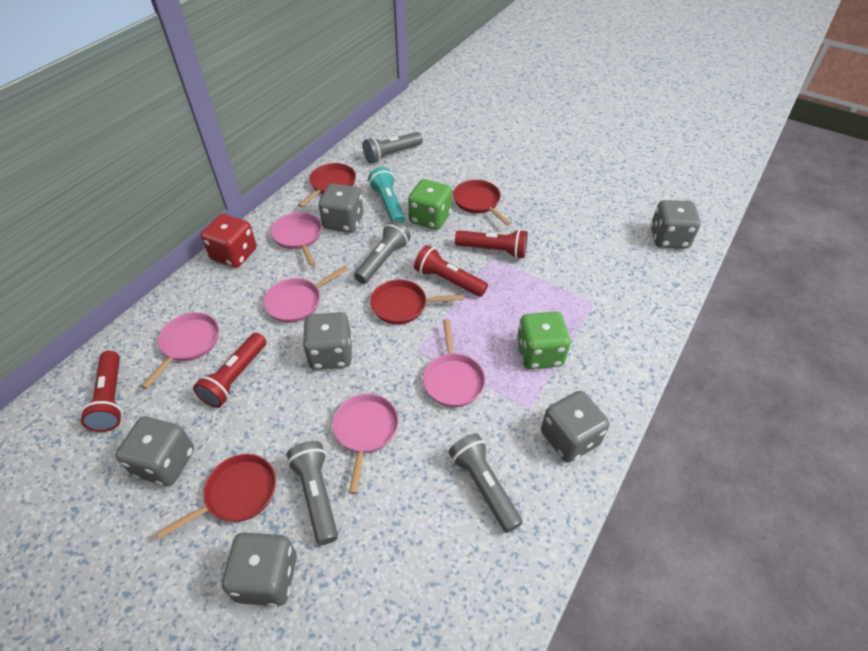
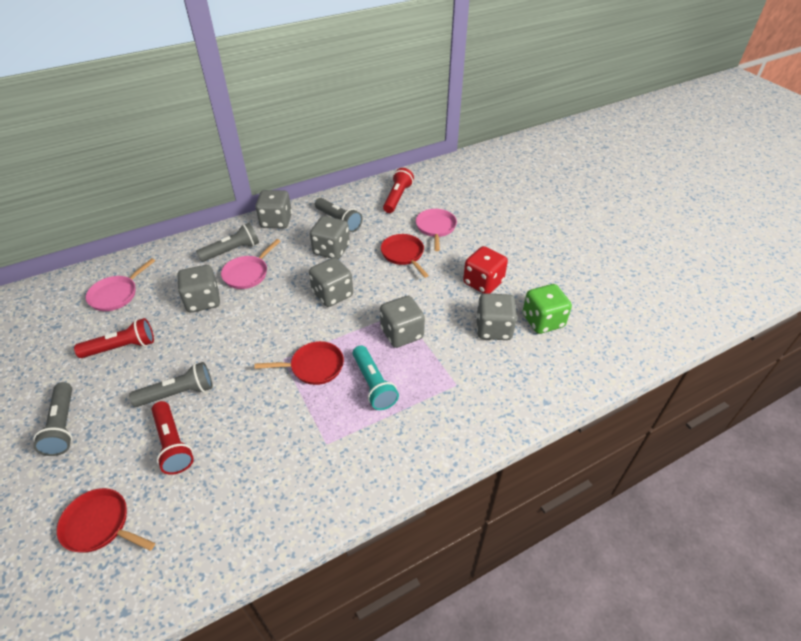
green dice: 2 -> 1
pink pan: 5 -> 3
red flashlight: 4 -> 3
red pan: 4 -> 3

